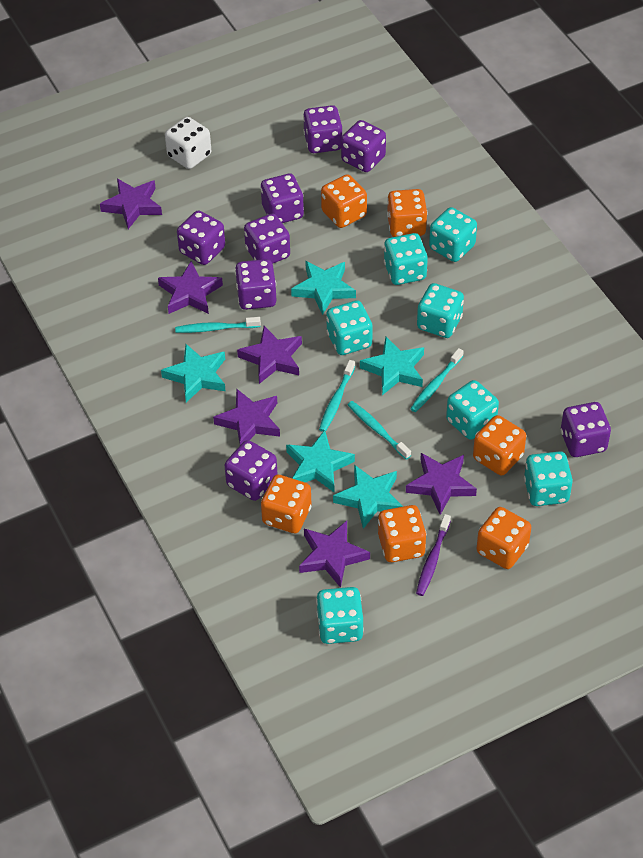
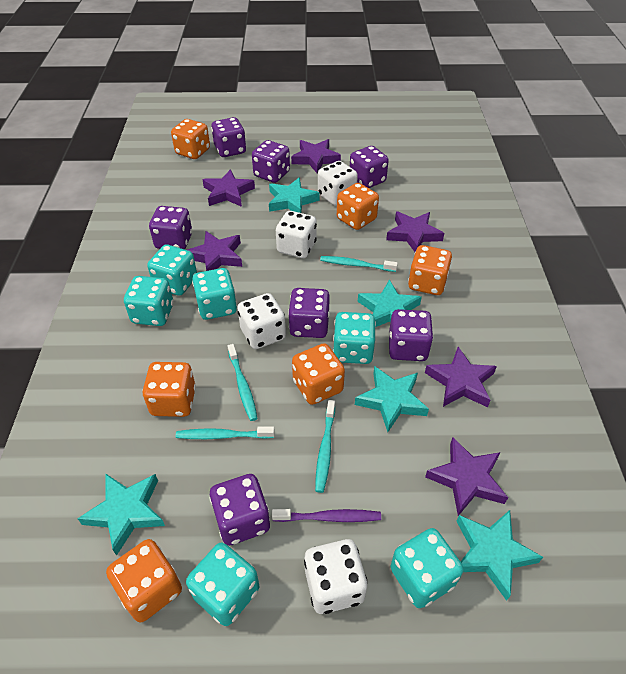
purple dice: 8 -> 7
turquoise dice: 7 -> 6
white dice: 1 -> 4

